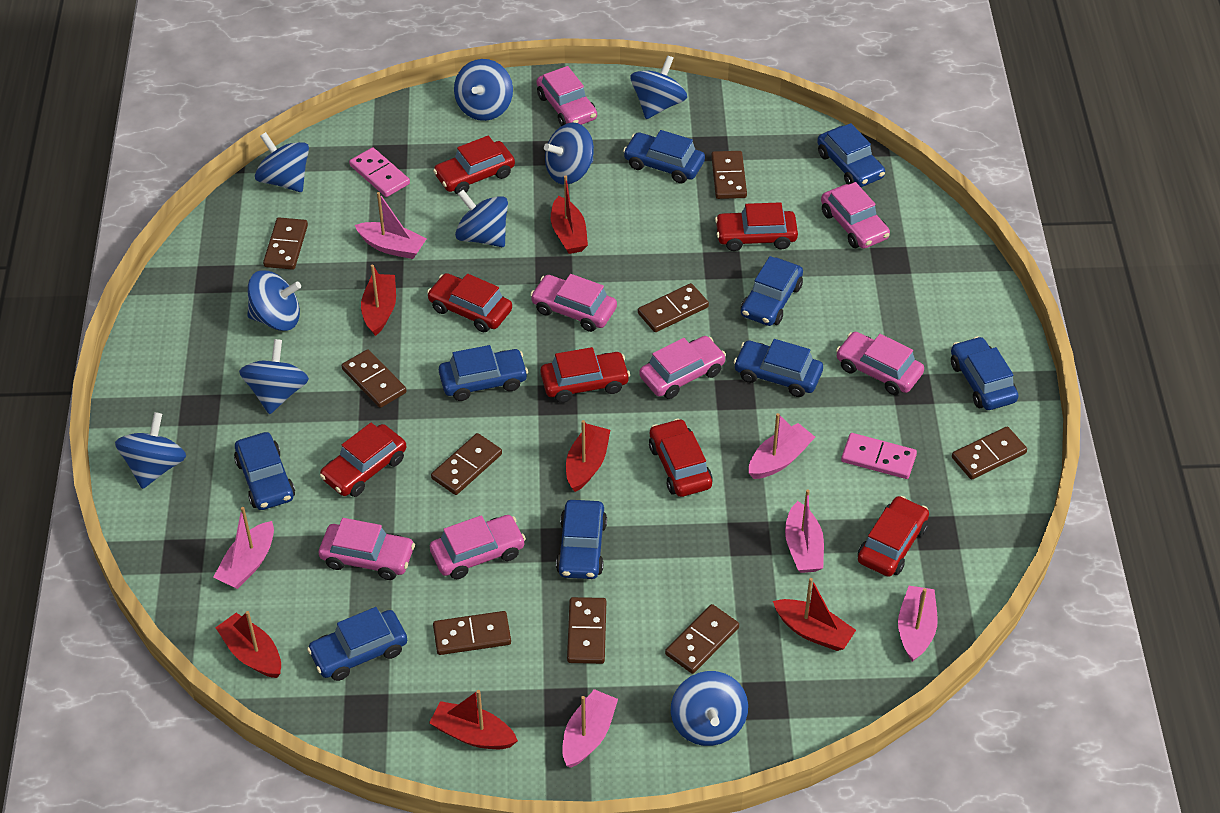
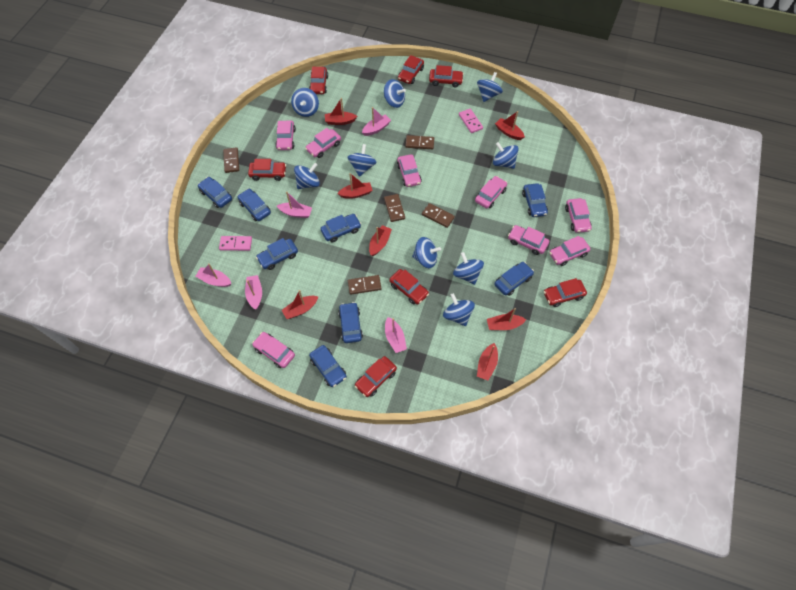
blue car: 9 -> 8
brown domino: 9 -> 5
pink boat: 6 -> 5
pink car: 7 -> 8
red boat: 6 -> 7

